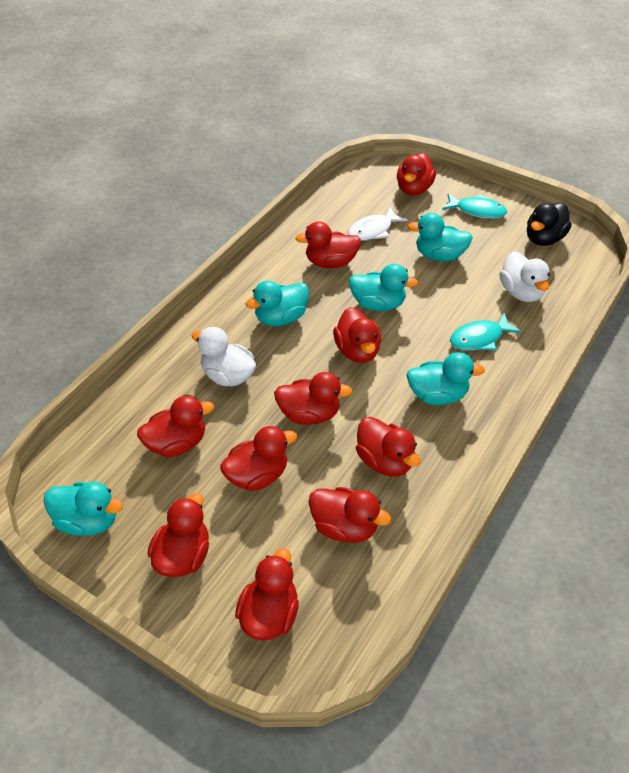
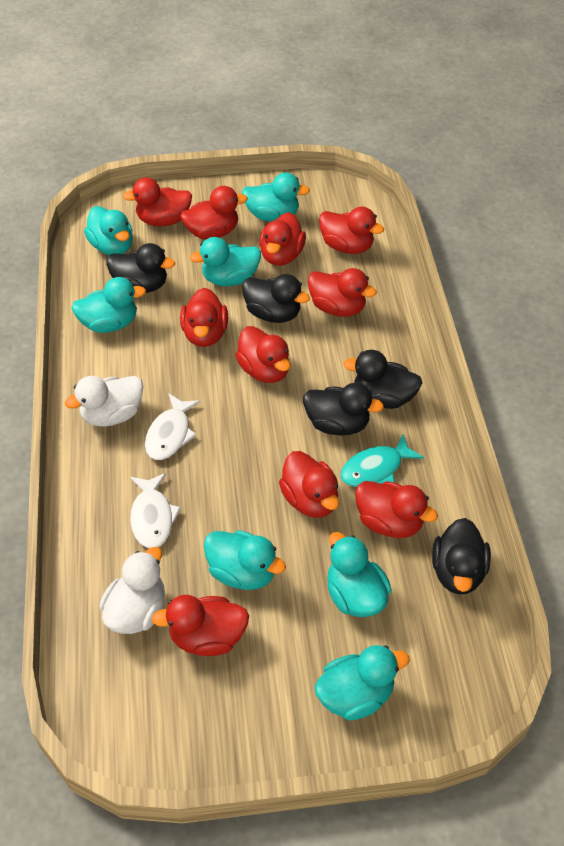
black duck: 1 -> 5
turquoise duck: 5 -> 7
turquoise fish: 2 -> 1
white fish: 1 -> 2

